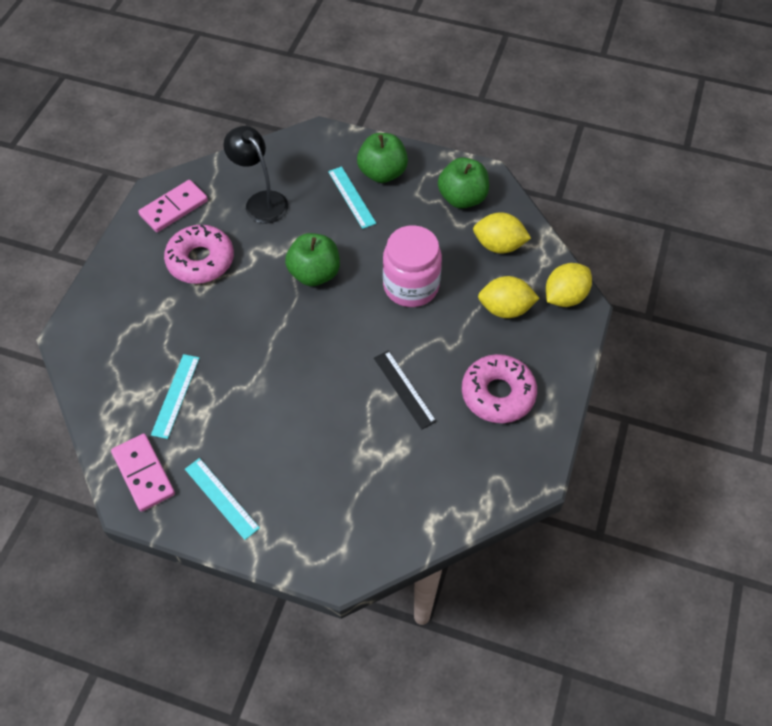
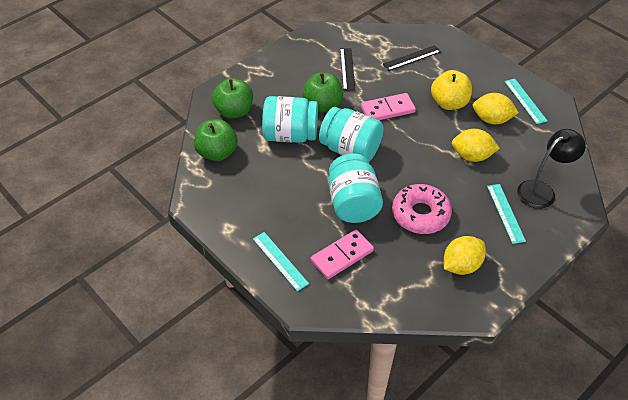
black ruler: 1 -> 2
pink donut: 2 -> 1
pink jar: 1 -> 0
turquoise jar: 0 -> 3
yellow apple: 0 -> 1

